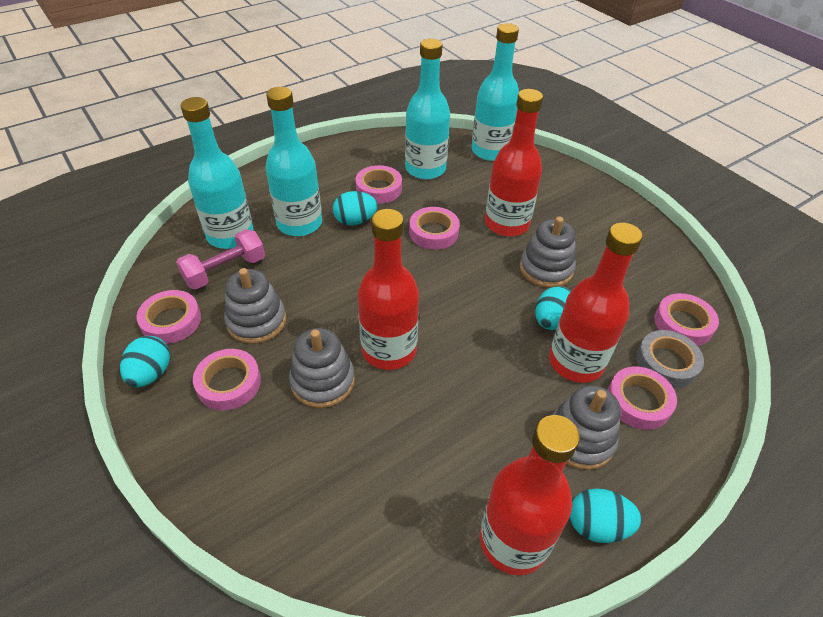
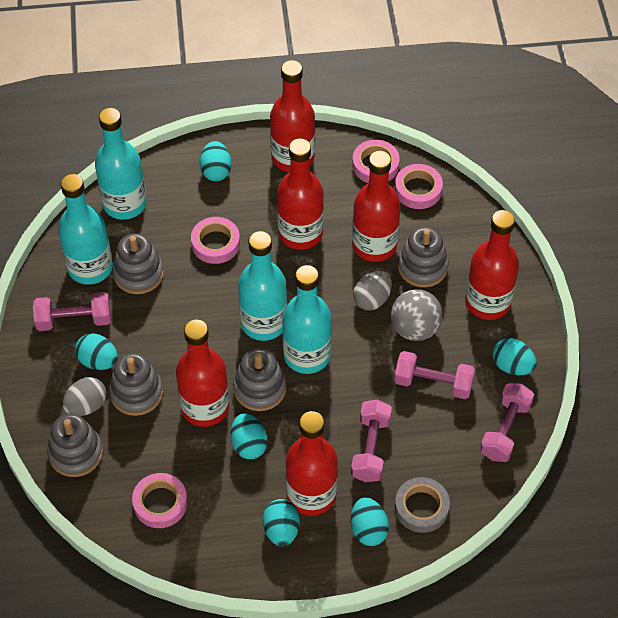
grey ball: 0 -> 1
grey egg: 0 -> 2
grey stacking toy: 4 -> 5
pink dumbbell: 1 -> 4
pink tape: 6 -> 4
red bottle: 4 -> 6
turquoise egg: 4 -> 6

